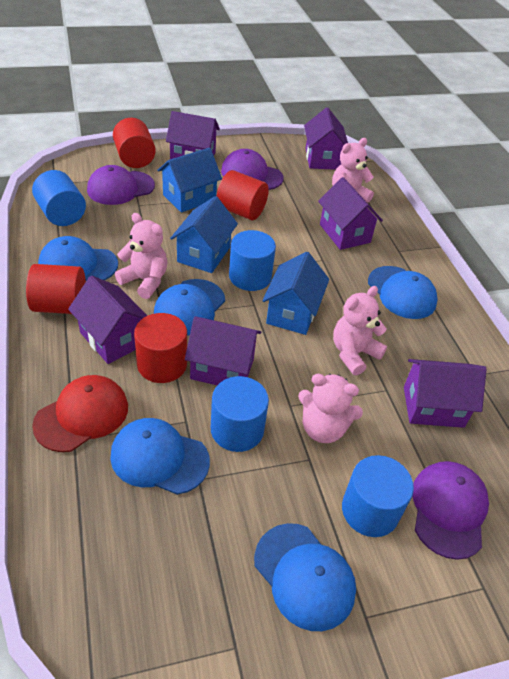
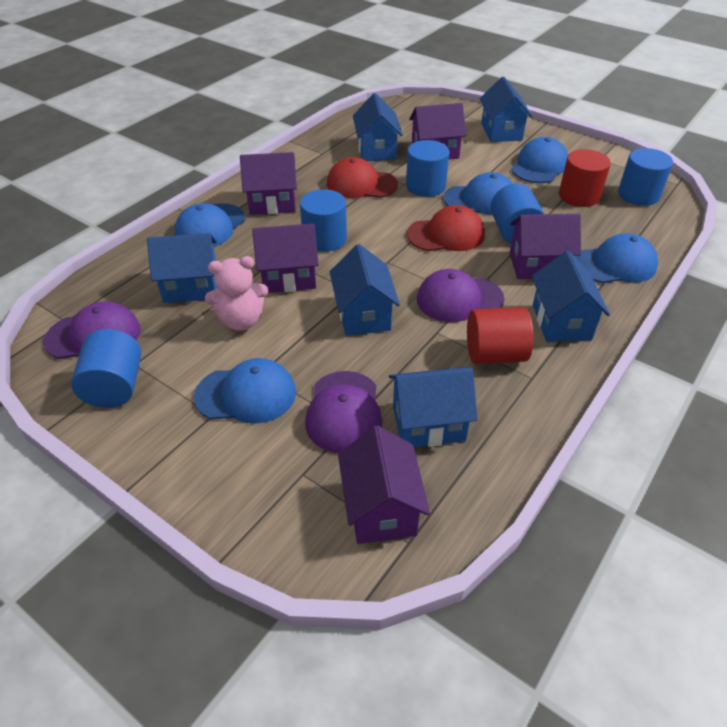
blue cylinder: 4 -> 5
blue house: 3 -> 6
pink teddy bear: 4 -> 1
purple house: 6 -> 5
red cap: 1 -> 2
red cylinder: 4 -> 2

